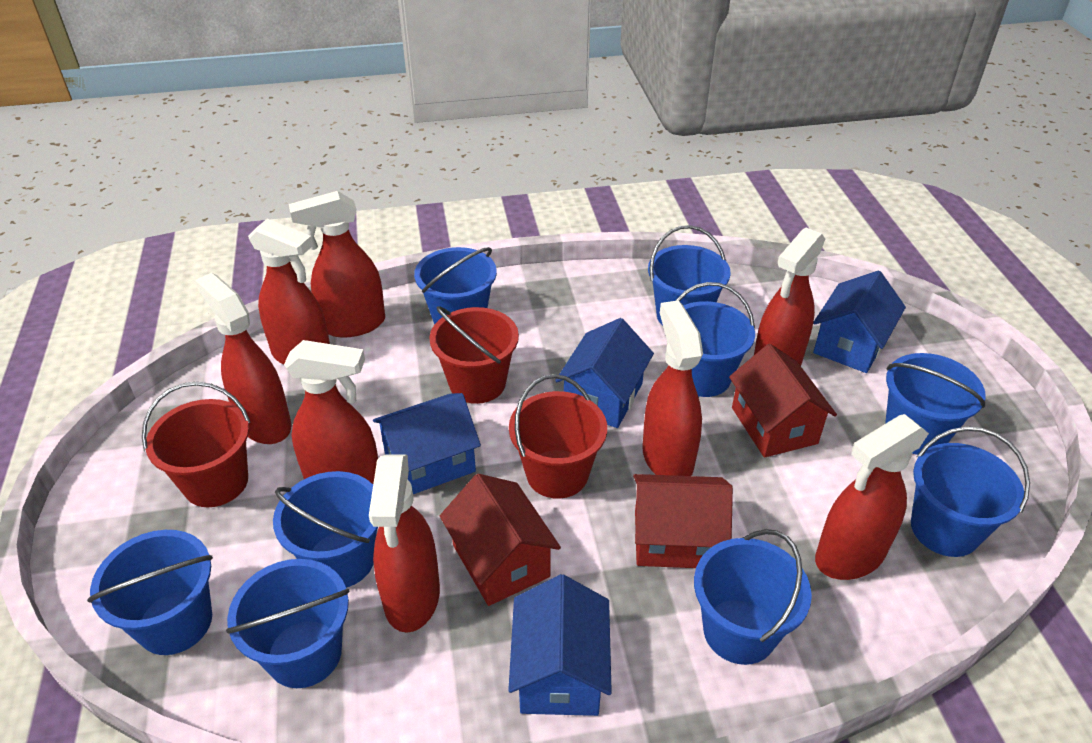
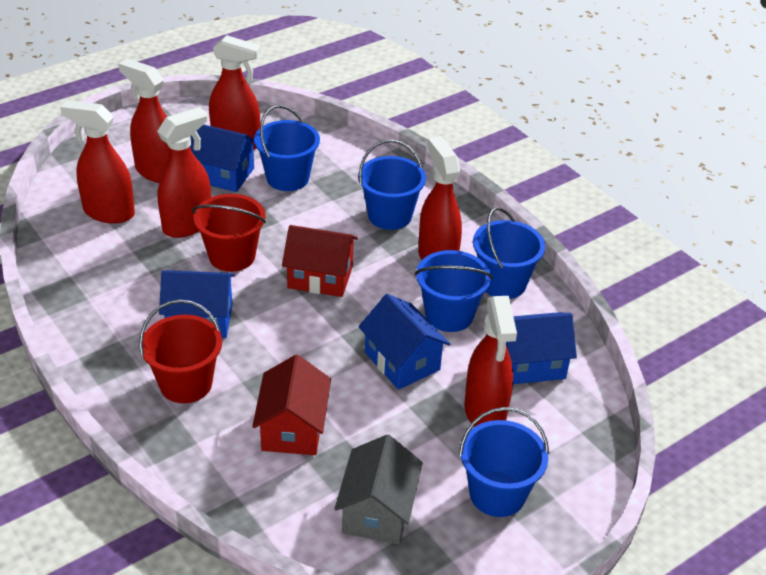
blue bucket: 9 -> 5
grey house: 0 -> 1
red bucket: 3 -> 2
red house: 3 -> 2
red spray bottle: 8 -> 6

